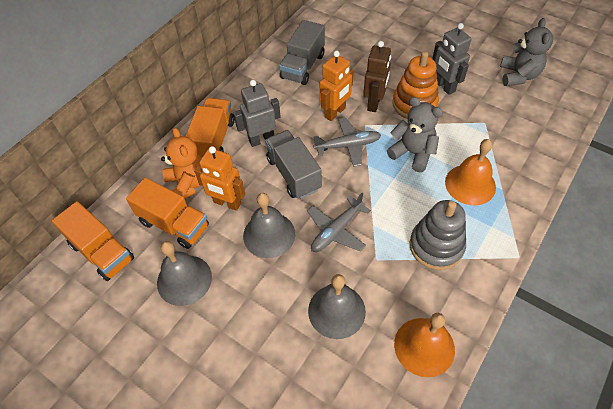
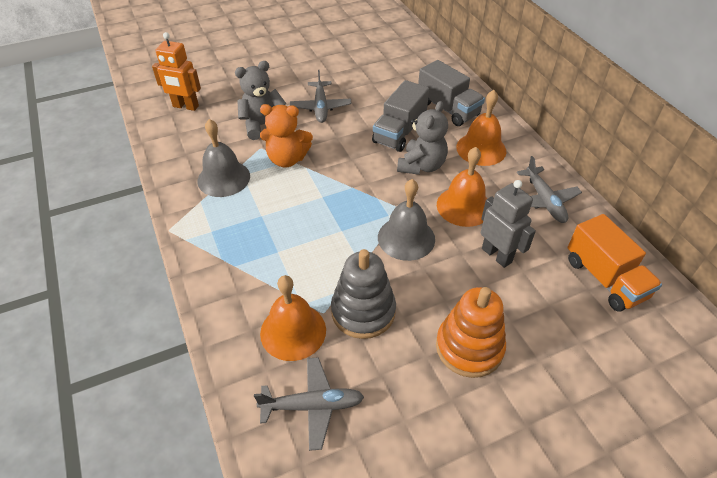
brown robot: 1 -> 0
grey bell: 3 -> 2
grey plane: 2 -> 3
grey robot: 2 -> 1
orange bell: 2 -> 3
orange robot: 2 -> 1
orange truck: 3 -> 1

